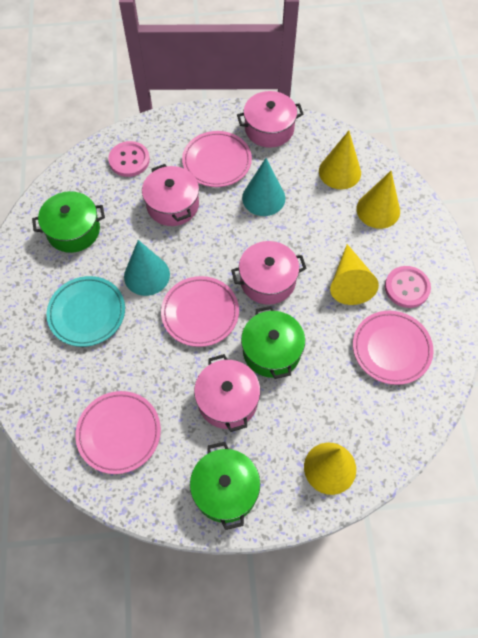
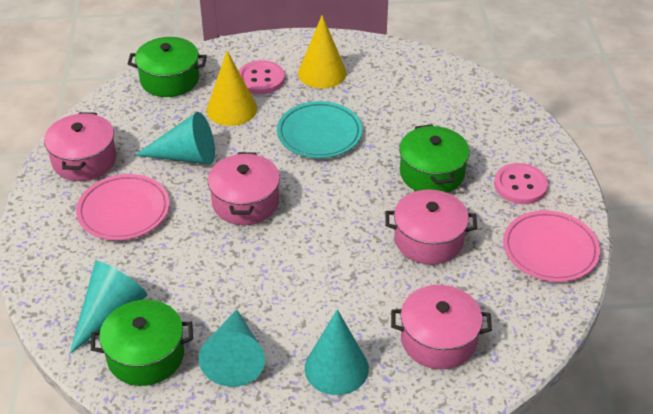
pink plate: 4 -> 2
turquoise cone: 2 -> 4
yellow cone: 4 -> 2

